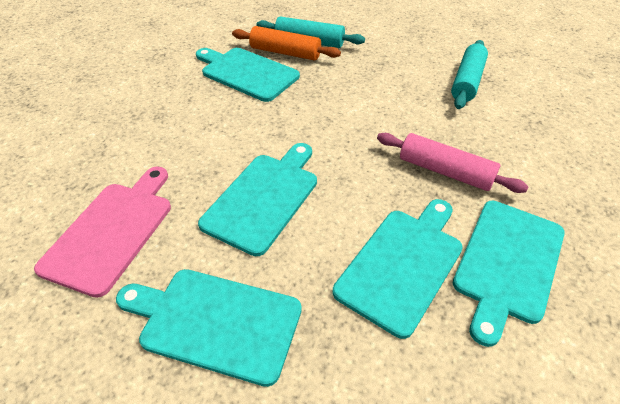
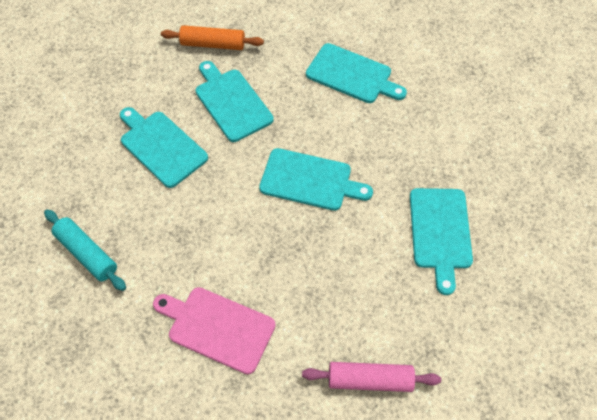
turquoise rolling pin: 2 -> 1

